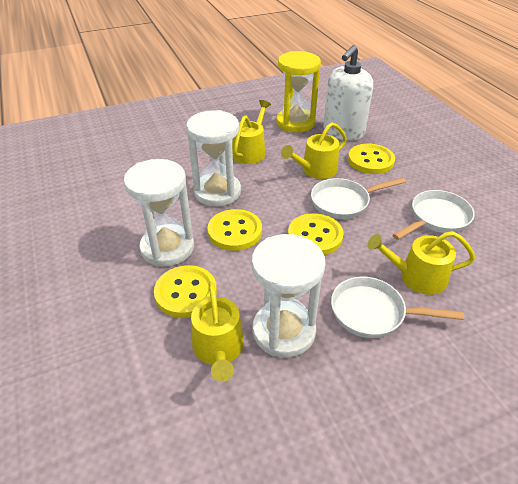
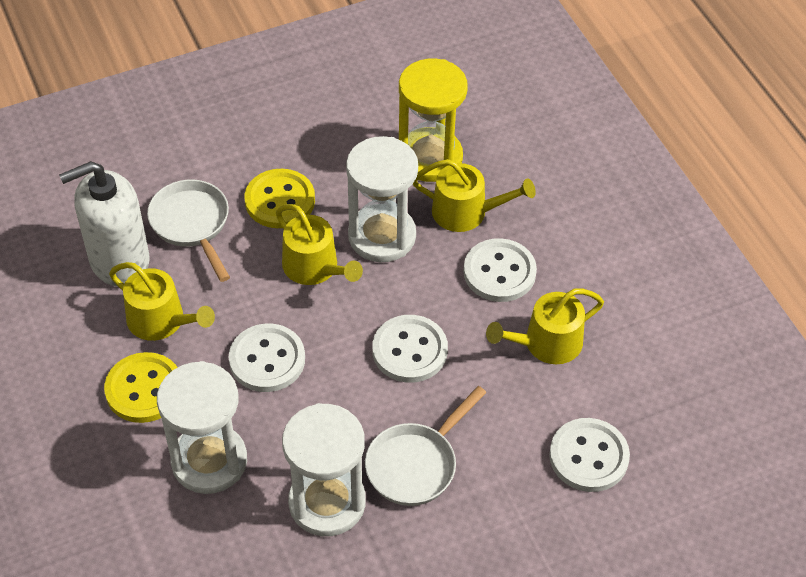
white button: 0 -> 4
white pan: 3 -> 2
yellow button: 4 -> 2

